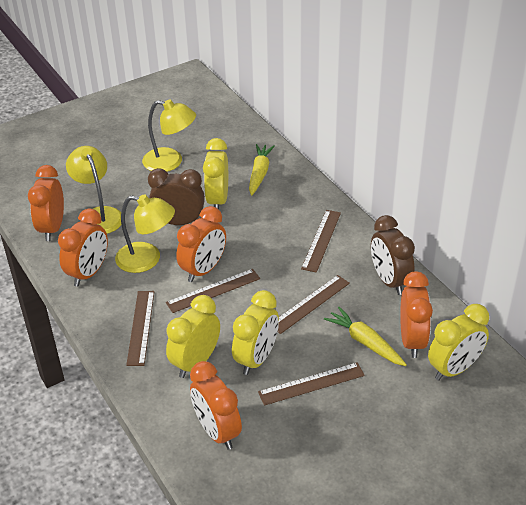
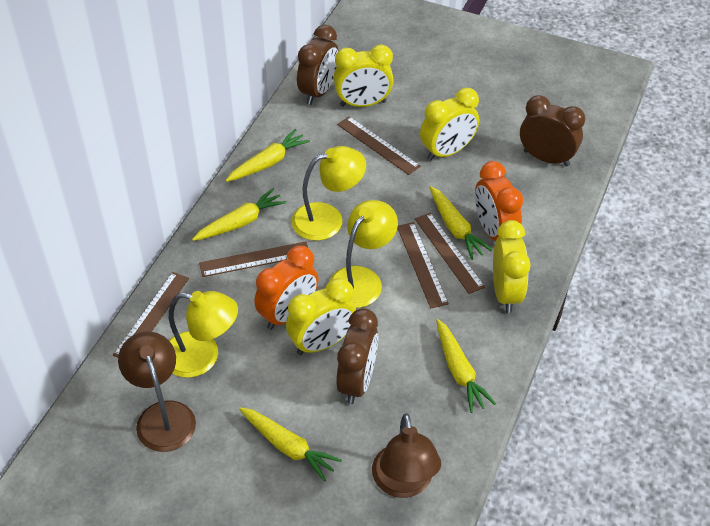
brown clock: 2 -> 3
brown lamp: 0 -> 2
orange clock: 5 -> 2
yellow carrot: 2 -> 5

